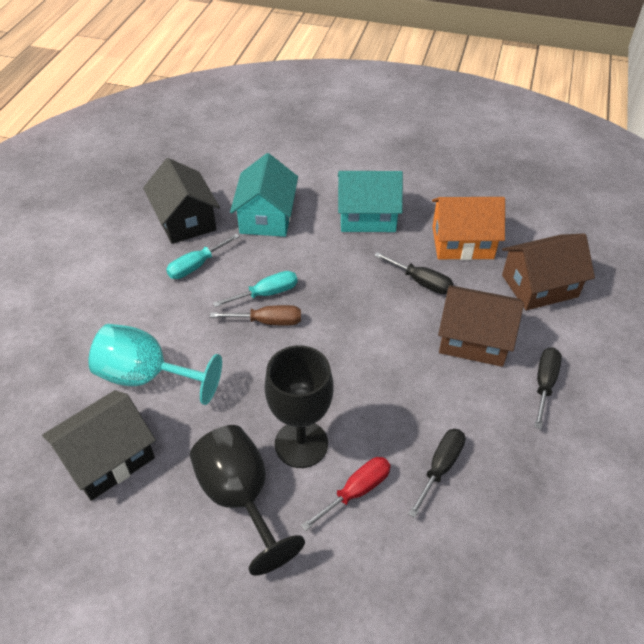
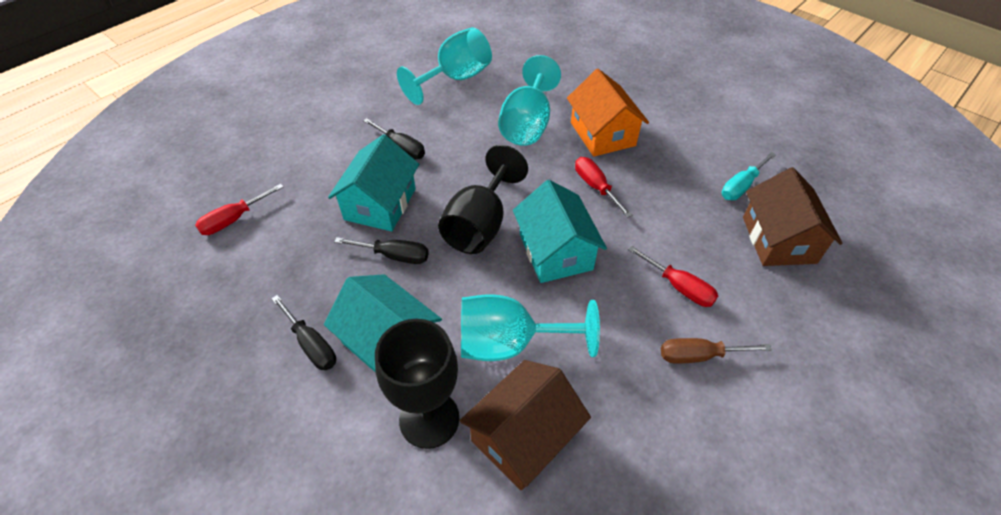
black house: 2 -> 0
red screwdriver: 1 -> 3
turquoise goblet: 1 -> 3
turquoise house: 2 -> 3
turquoise screwdriver: 2 -> 1

